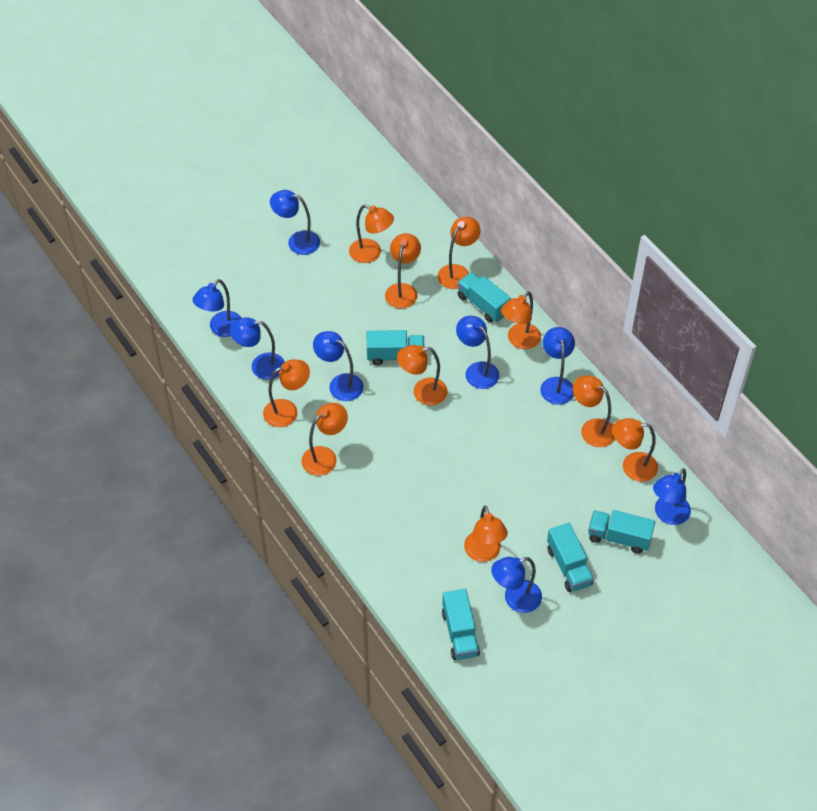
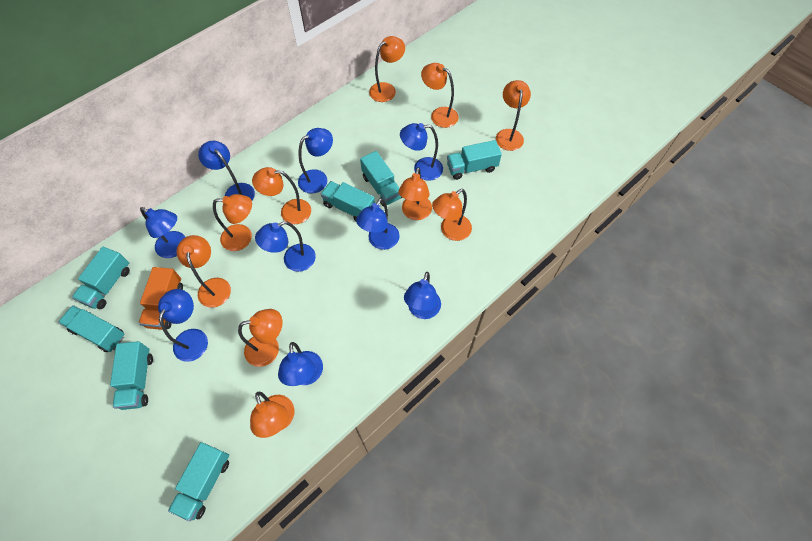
blue lamp: 8 -> 9
orange truck: 0 -> 1
turquoise truck: 5 -> 7

